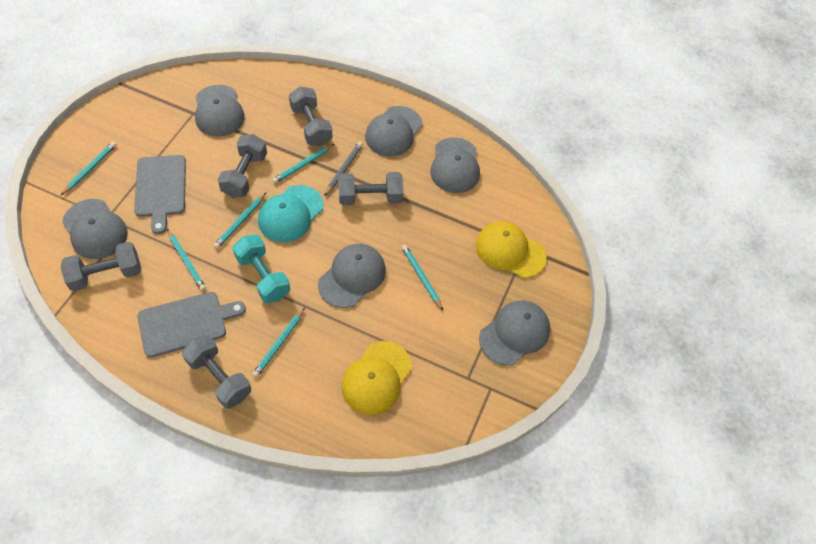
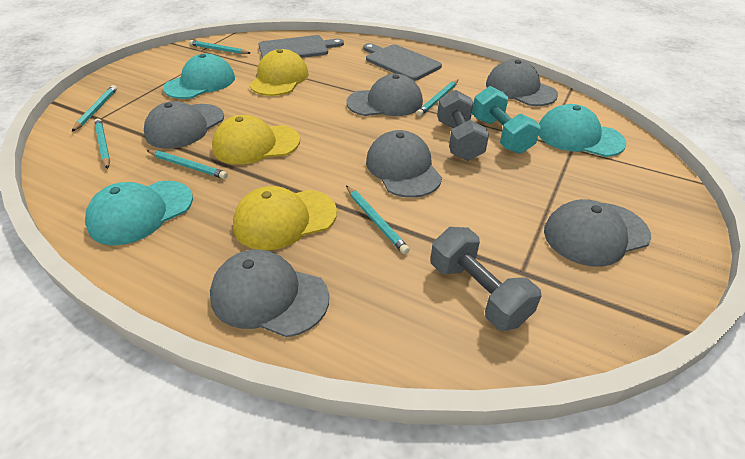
grey dumbbell: 5 -> 2
grey pencil: 1 -> 0
turquoise cap: 1 -> 3
yellow cap: 2 -> 3

